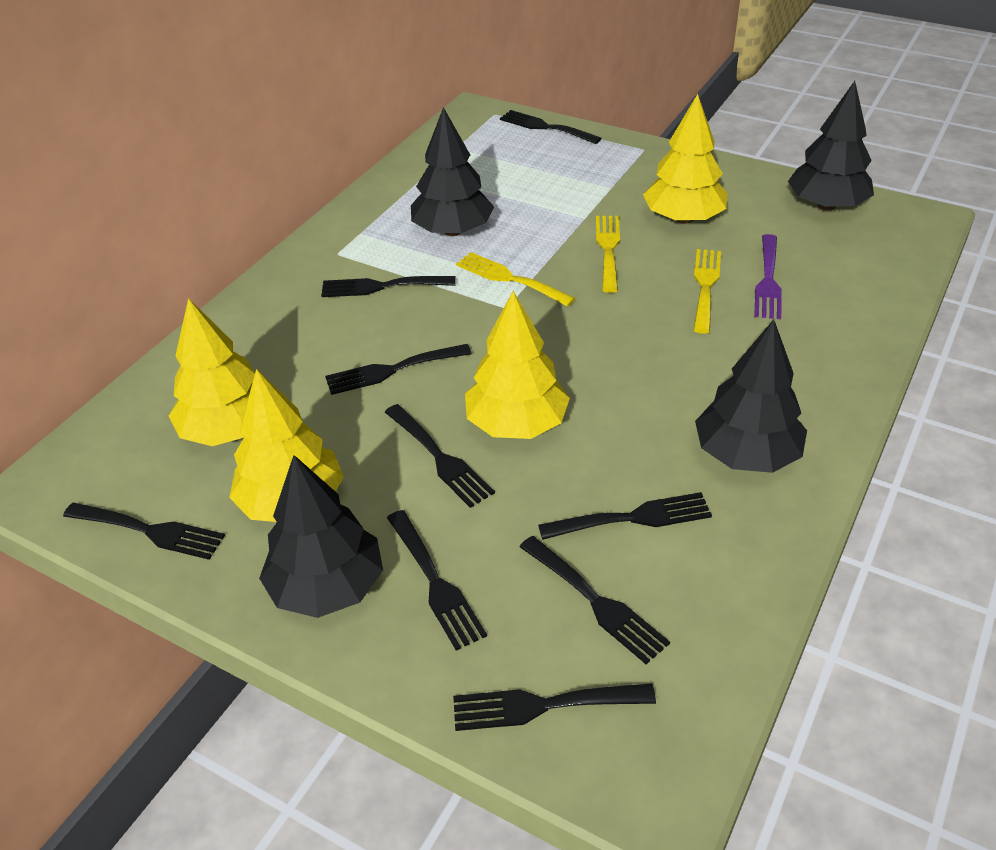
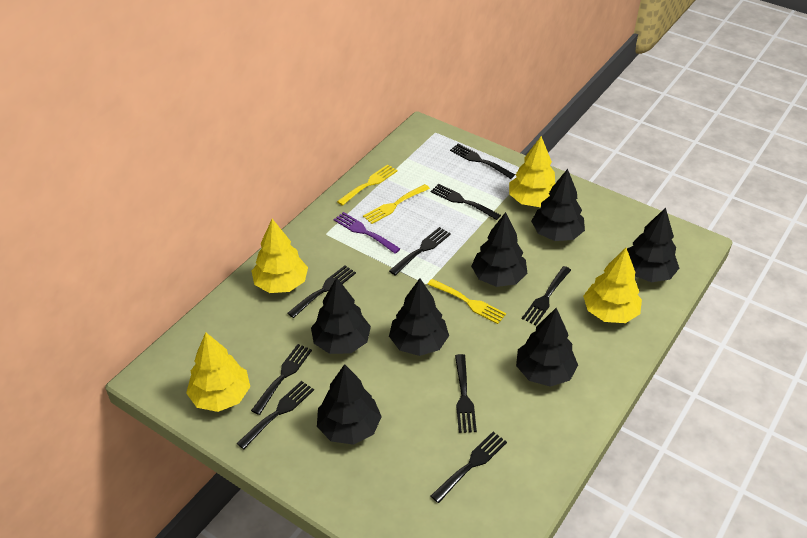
black tree: 4 -> 7

